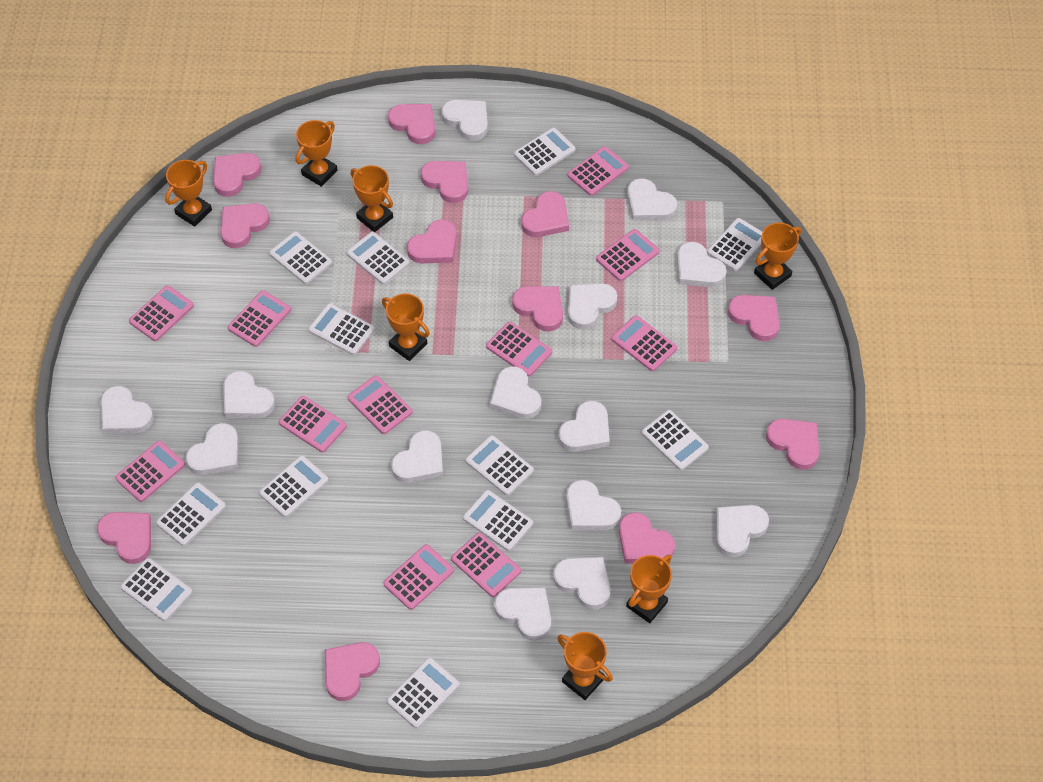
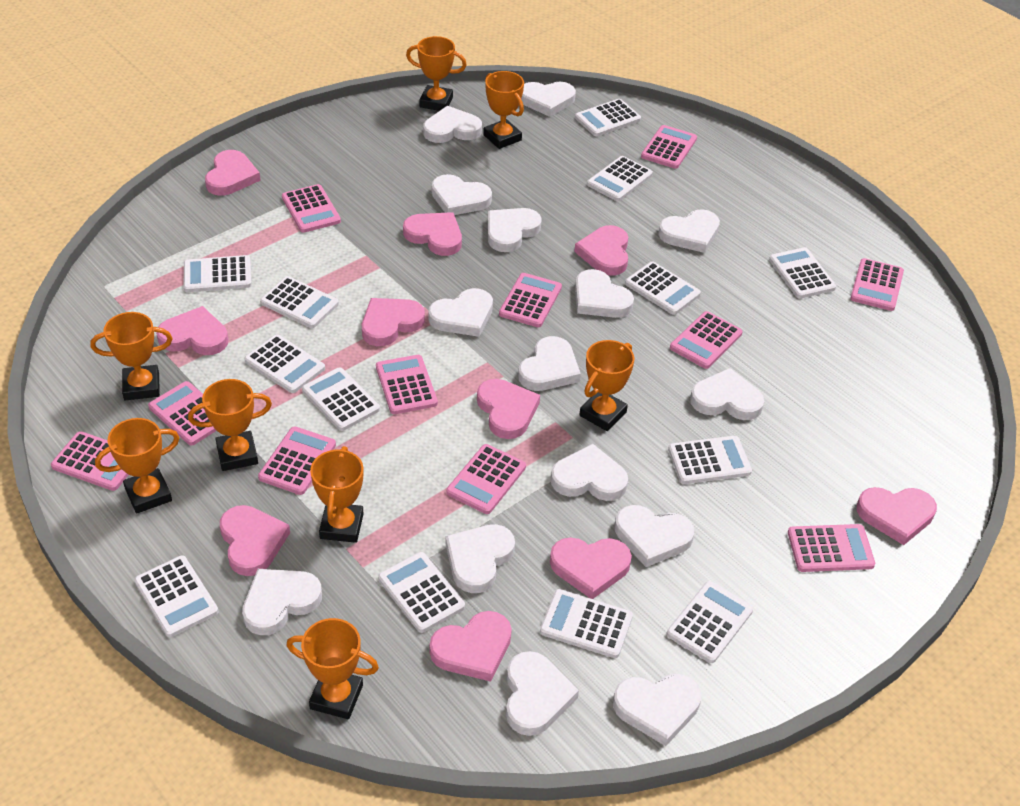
orange trophy: 7 -> 8
pink heart: 12 -> 10
white calculator: 12 -> 13
white heart: 14 -> 15

